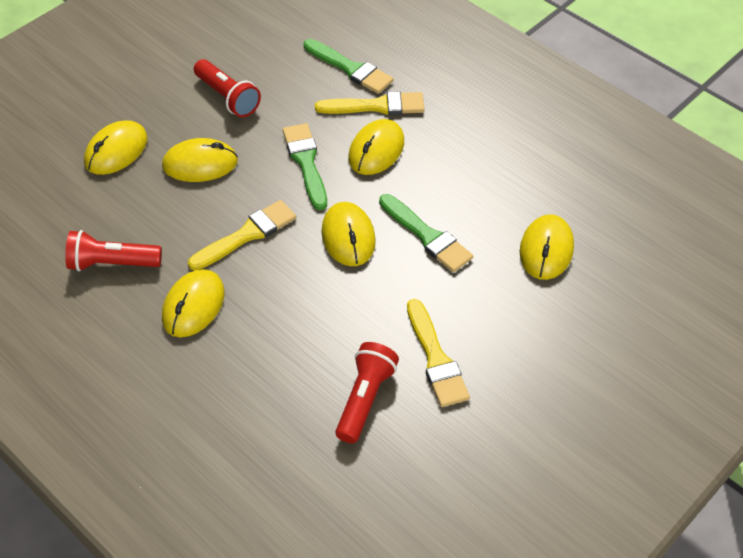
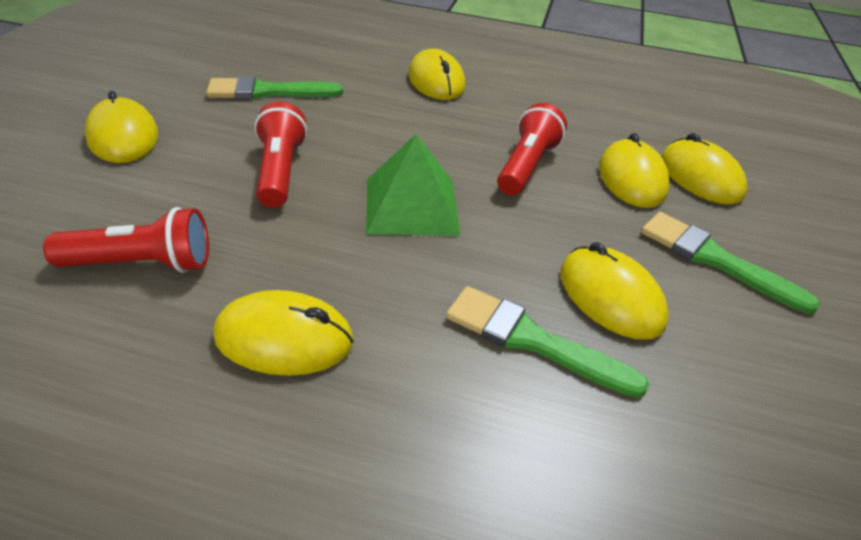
green pyramid: 0 -> 1
yellow brush: 3 -> 0

